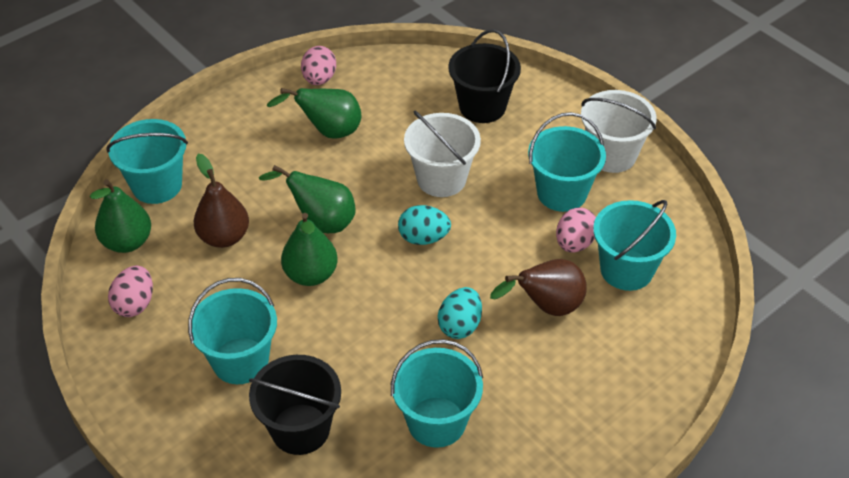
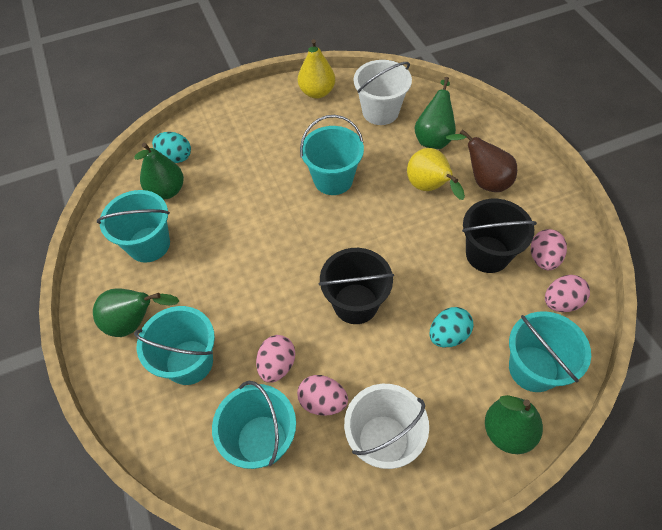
brown pear: 2 -> 1
pink egg: 3 -> 4
yellow pear: 0 -> 2

